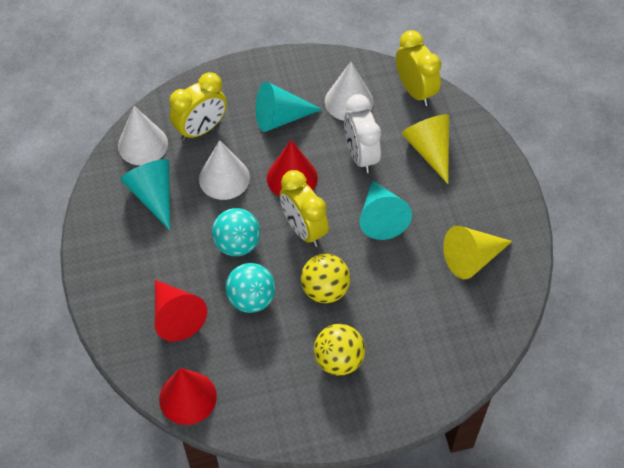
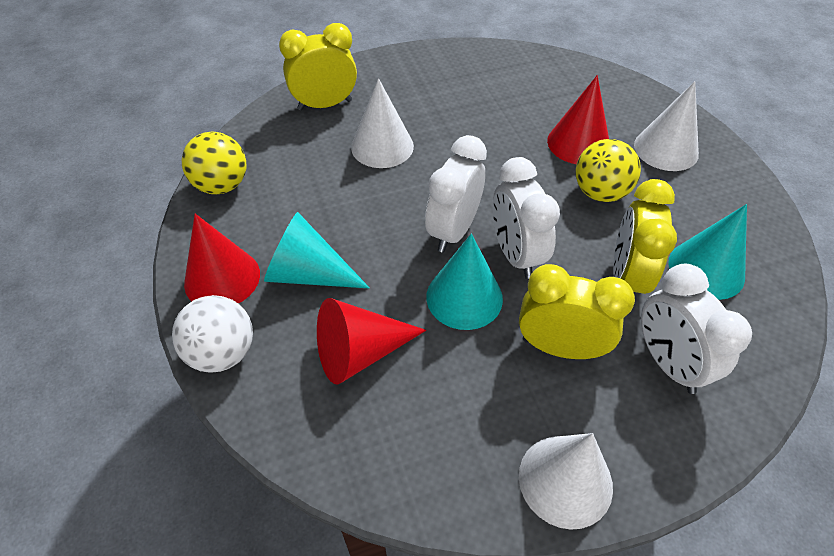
turquoise ball: 2 -> 0
white ball: 0 -> 1
white clock: 1 -> 3
yellow cone: 2 -> 0

